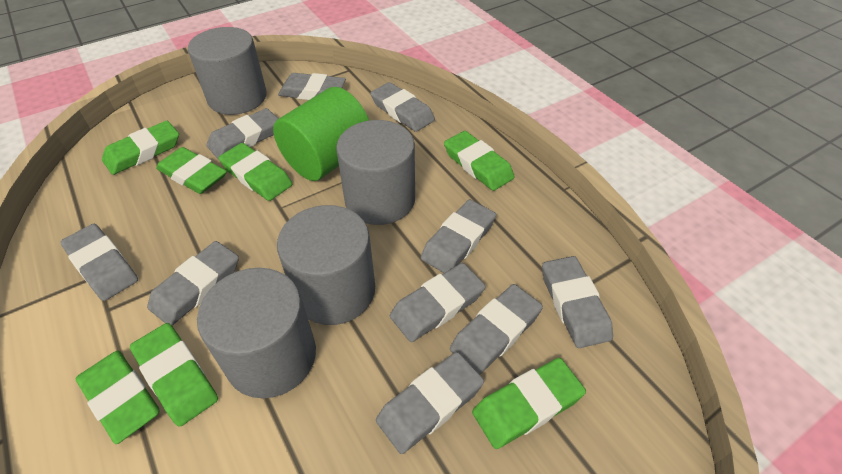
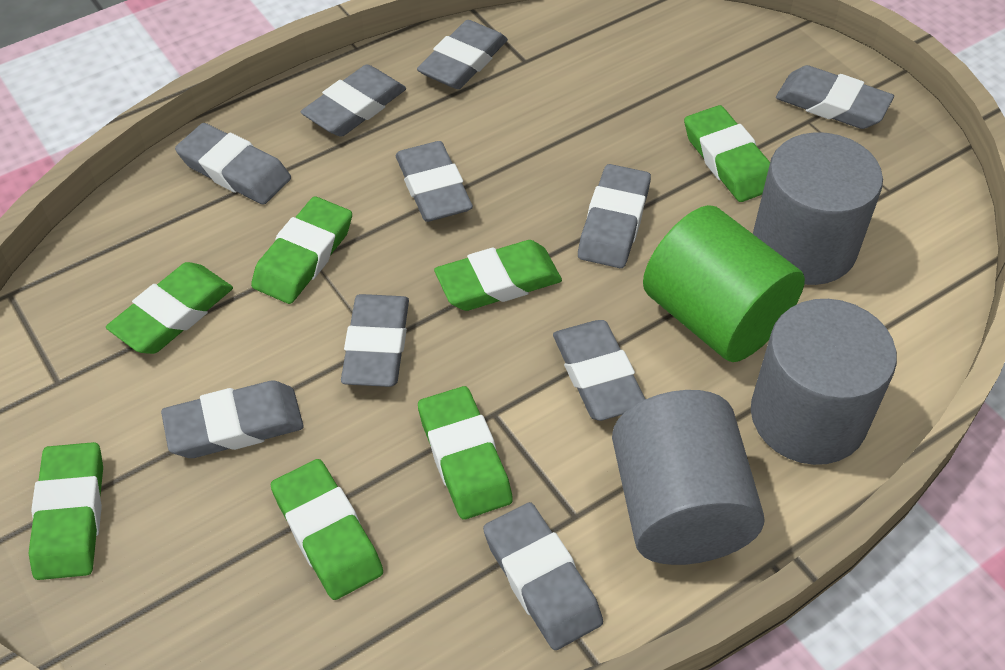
grey cylinder: 4 -> 3

